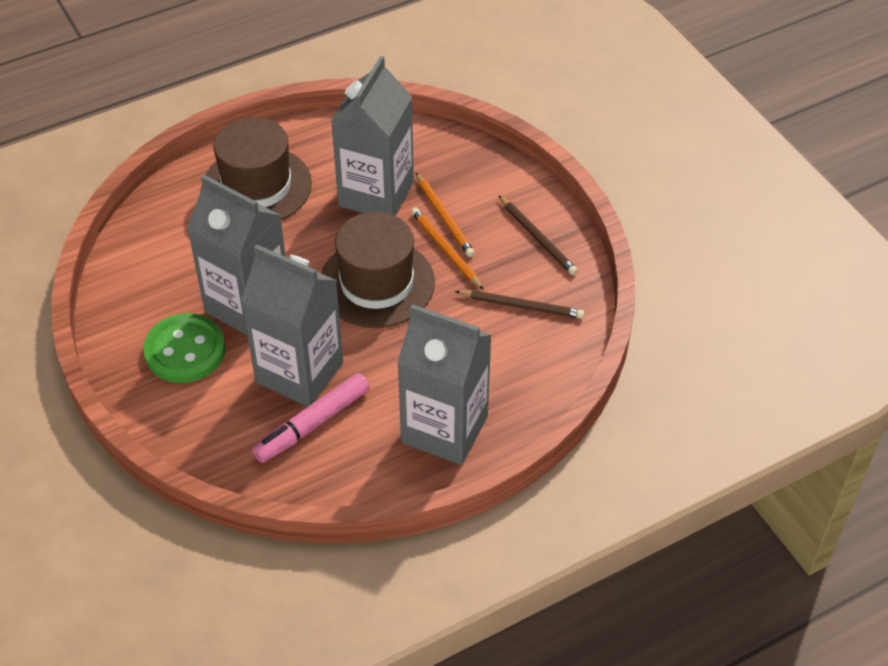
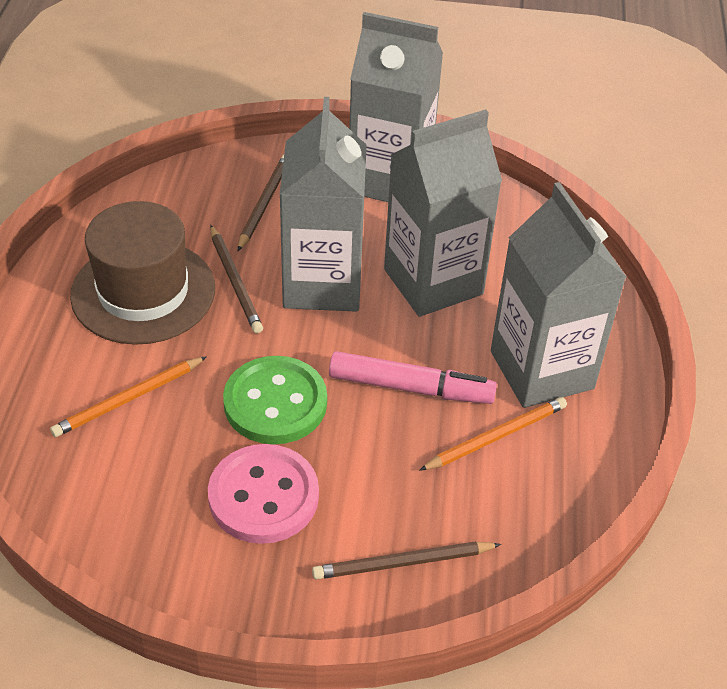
brown hat: 2 -> 1
brown pencil: 2 -> 3
pink button: 0 -> 1

